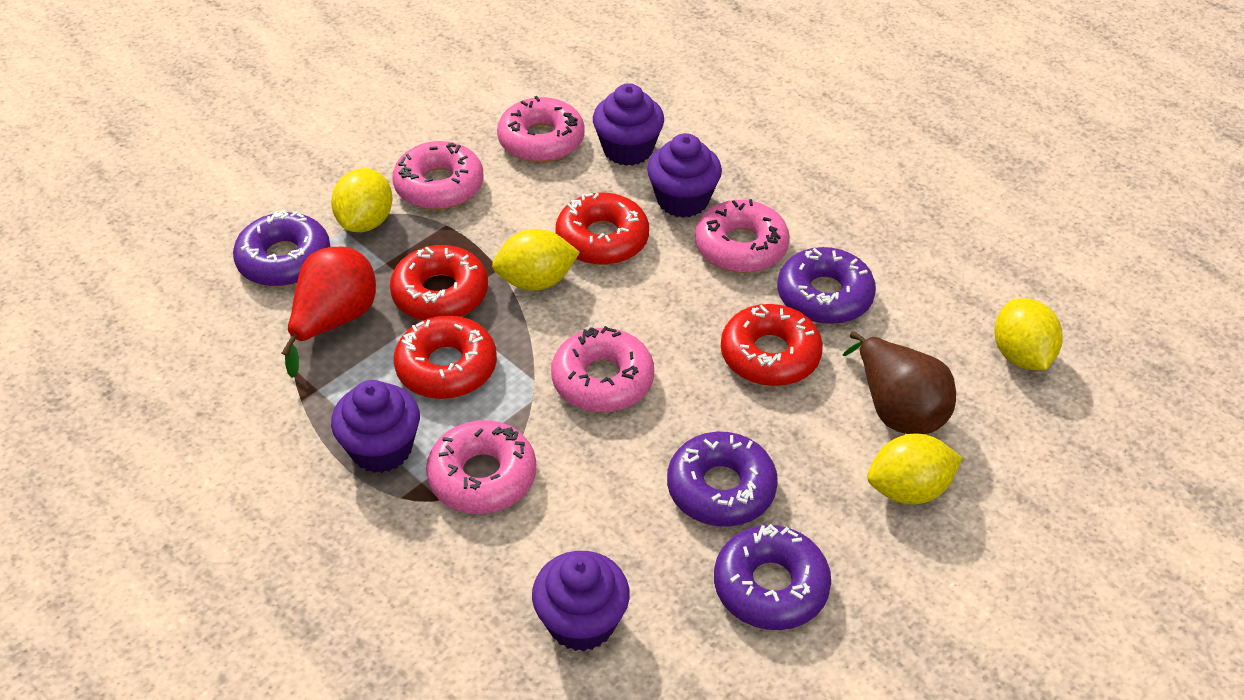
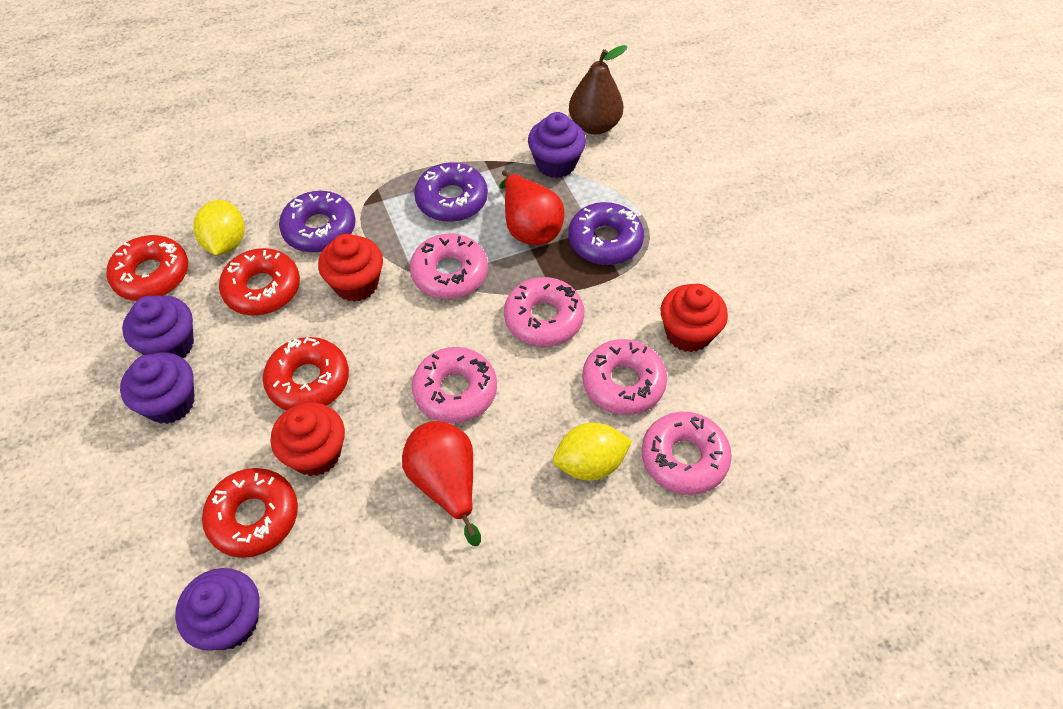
purple donut: 4 -> 3
red cupcake: 0 -> 3
red pear: 1 -> 2
yellow lemon: 4 -> 2

